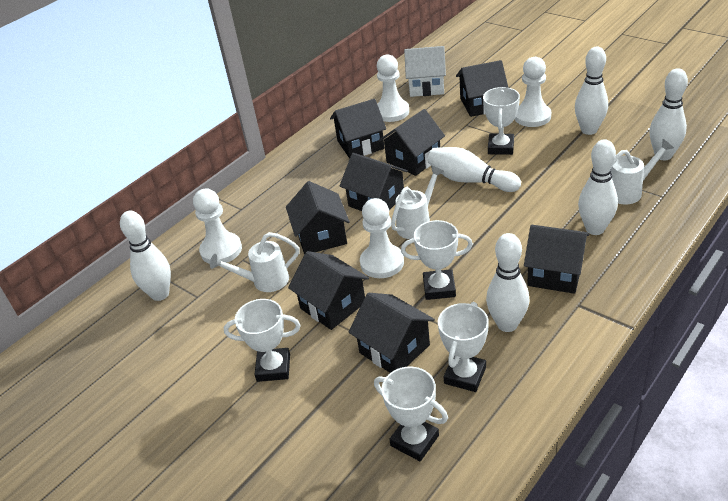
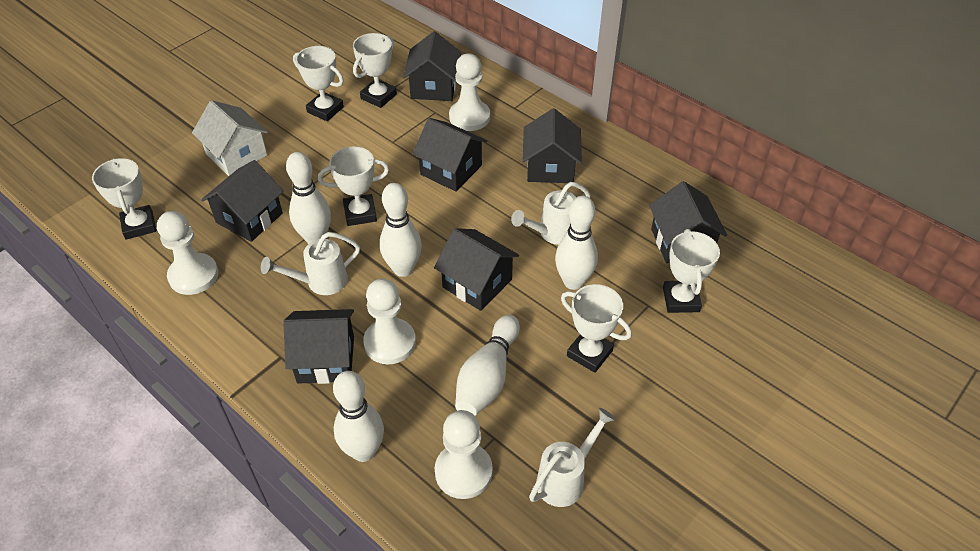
black house: 8 -> 7
white bowling pin: 6 -> 5
white trophy: 5 -> 6

